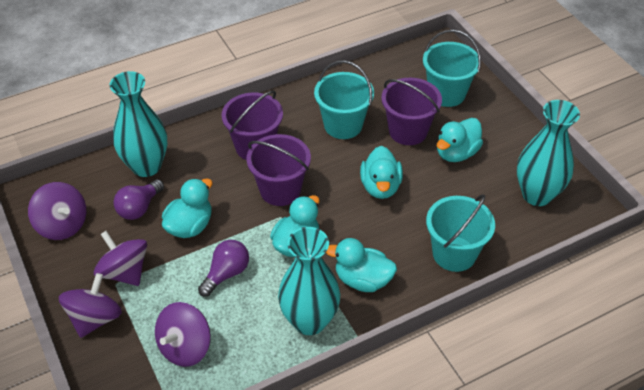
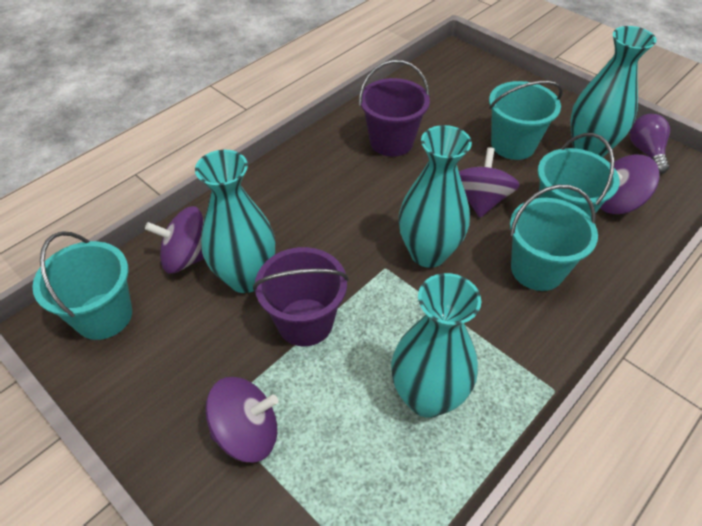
purple bucket: 3 -> 2
purple light bulb: 2 -> 1
turquoise bucket: 3 -> 4
turquoise duck: 5 -> 0
turquoise vase: 3 -> 4

